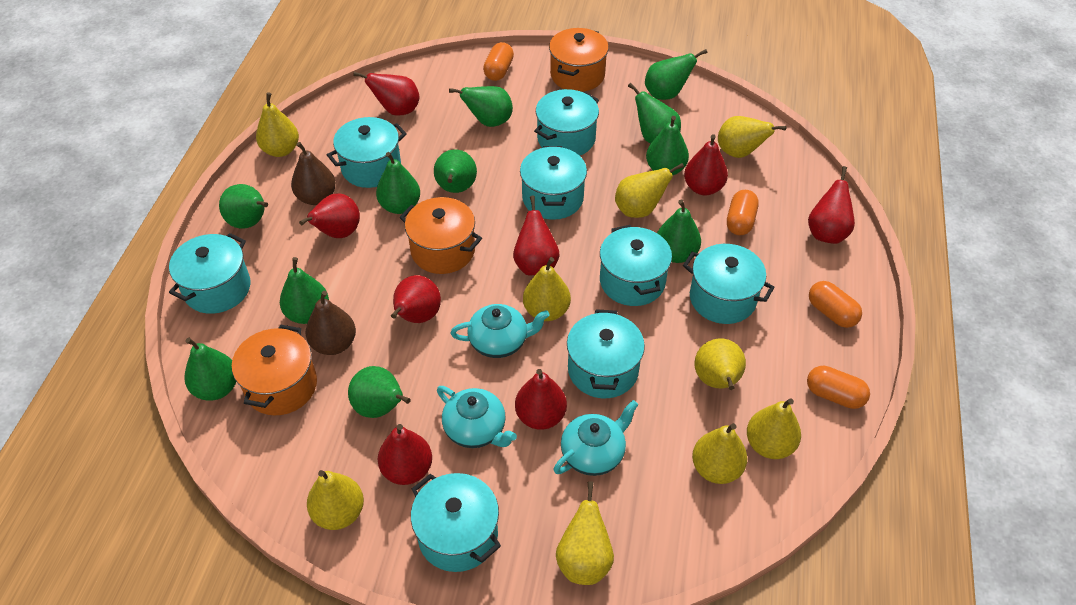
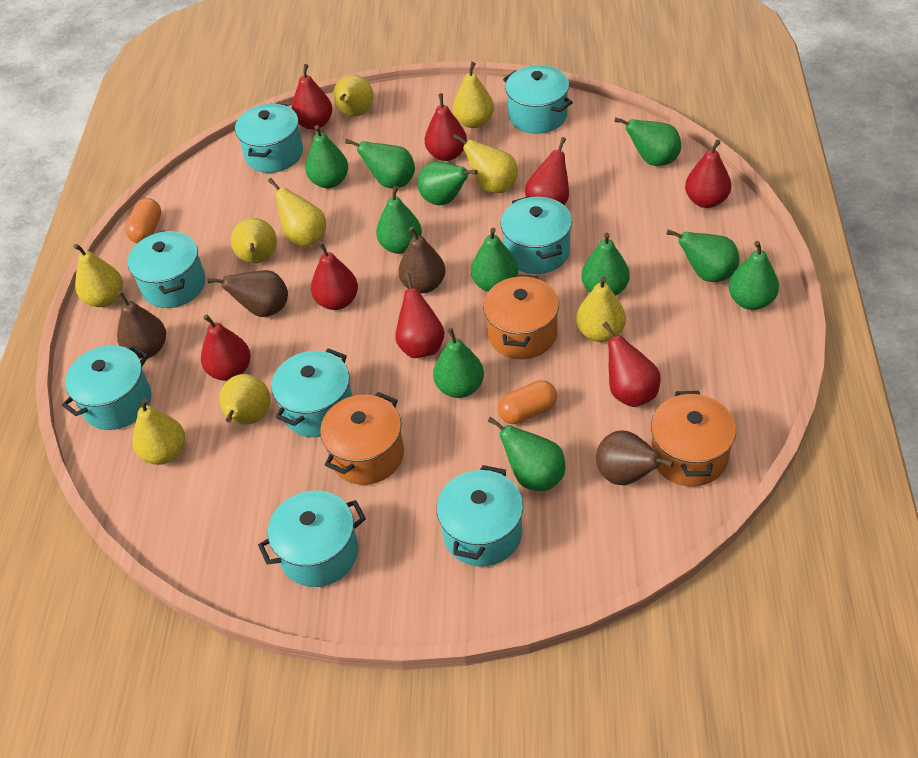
brown pear: 2 -> 4
orange capsule: 4 -> 2
turquoise teapot: 3 -> 0

